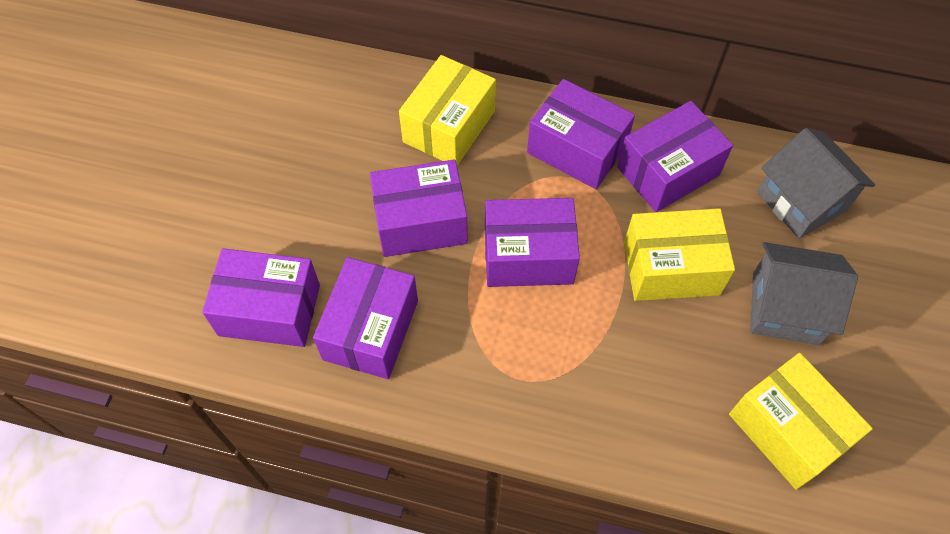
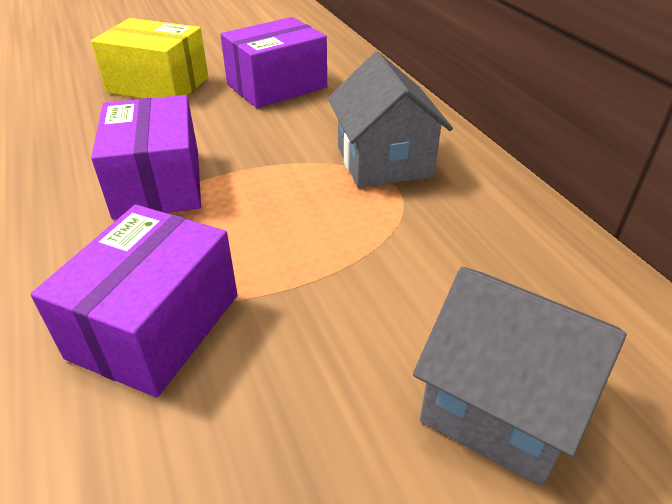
purple box: 6 -> 3
yellow box: 3 -> 1

